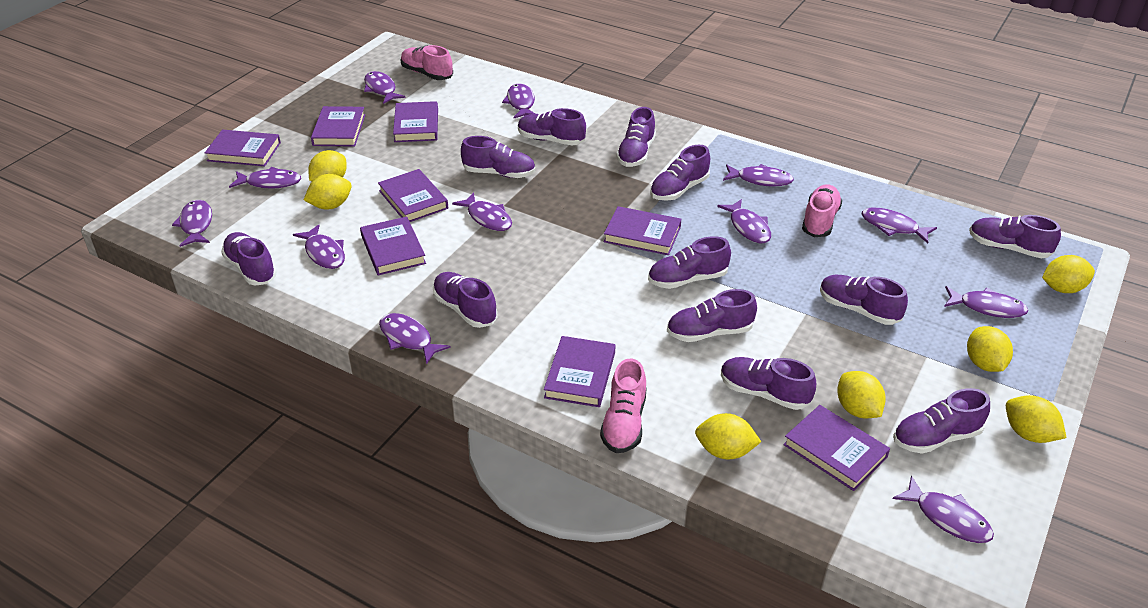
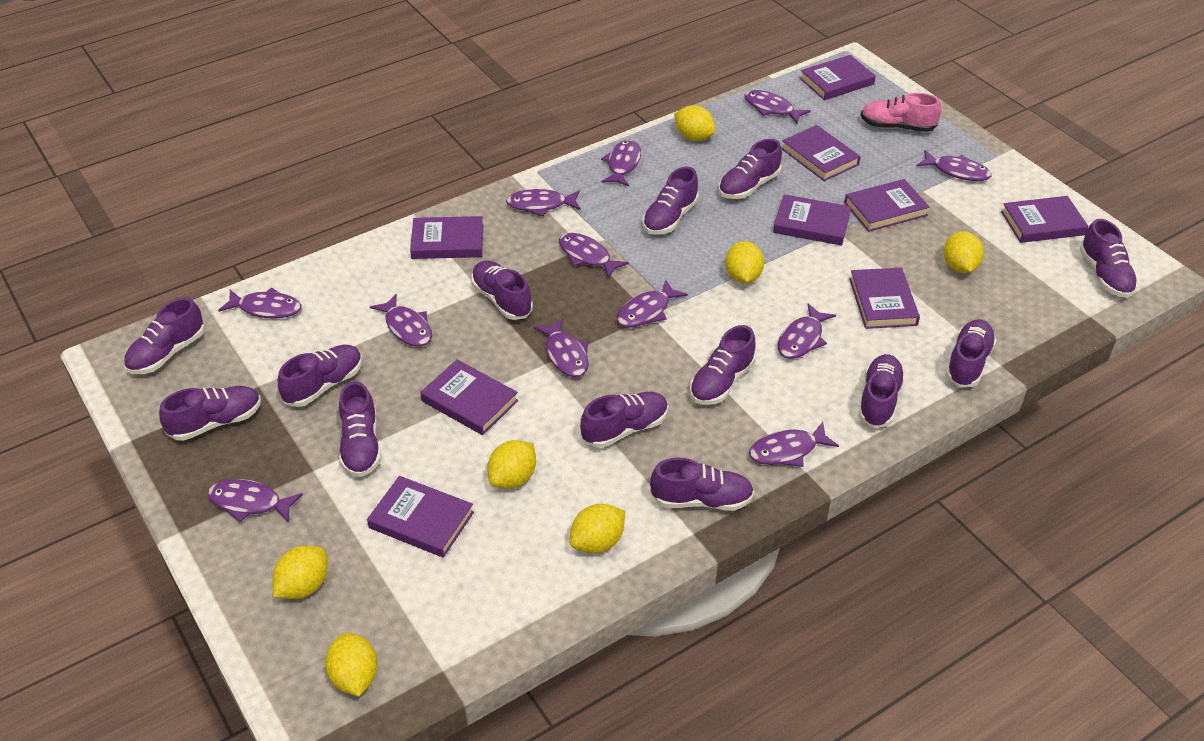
pink shoe: 3 -> 1
purple book: 8 -> 9
purple shoe: 12 -> 13

